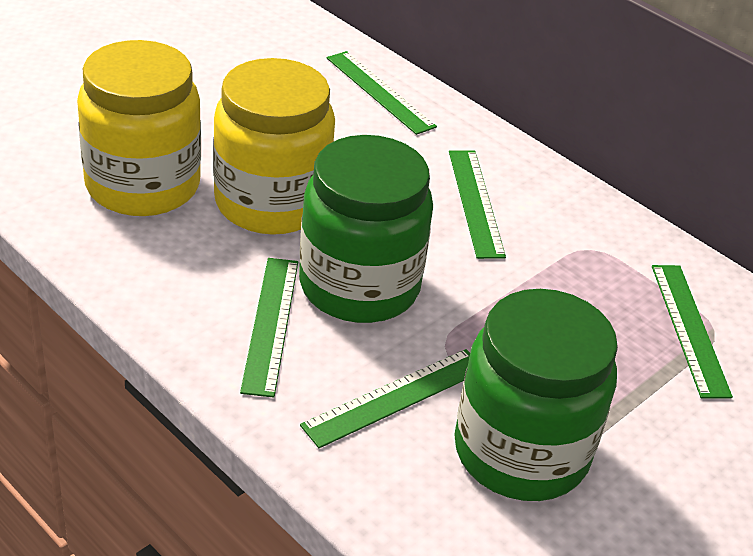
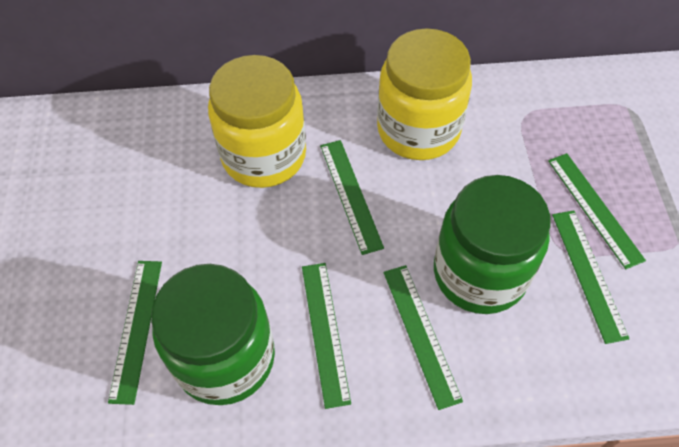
green ruler: 5 -> 6

